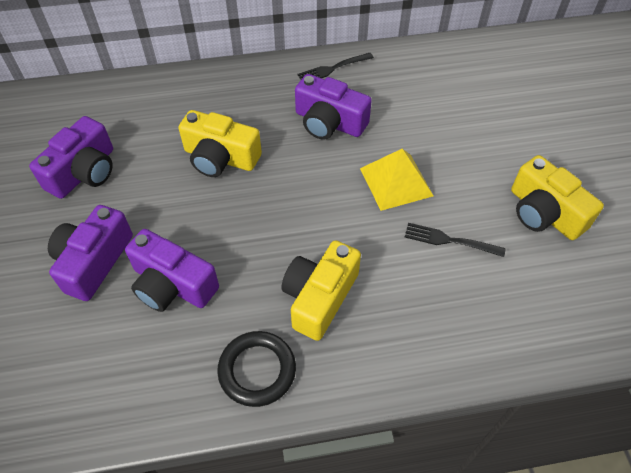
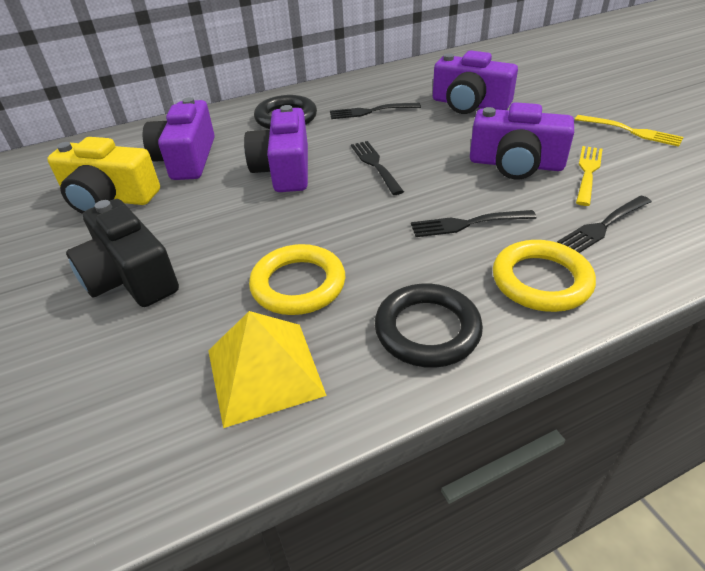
black camera: 0 -> 1
black fork: 2 -> 4
black ring: 1 -> 2
yellow camera: 3 -> 1
yellow fork: 0 -> 2
yellow ring: 0 -> 2

